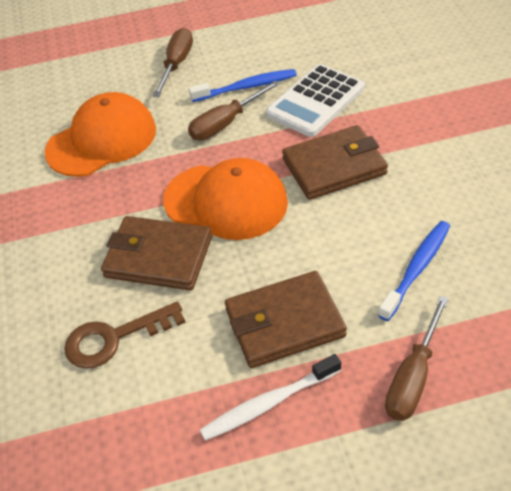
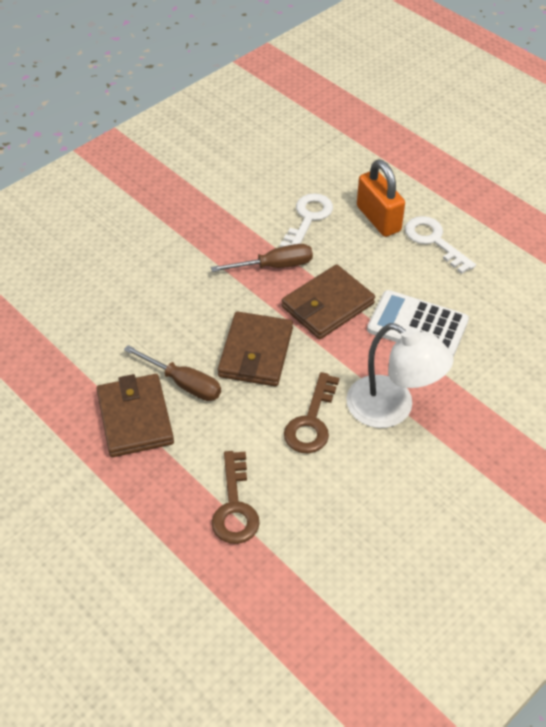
blue toothbrush: 2 -> 0
brown key: 1 -> 2
brown screwdriver: 3 -> 2
orange cap: 2 -> 0
orange padlock: 0 -> 1
white key: 0 -> 2
white lamp: 0 -> 1
white toothbrush: 1 -> 0

